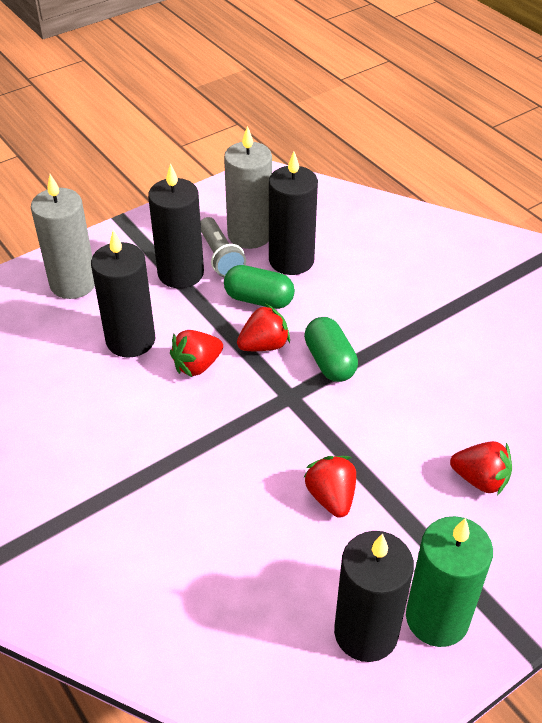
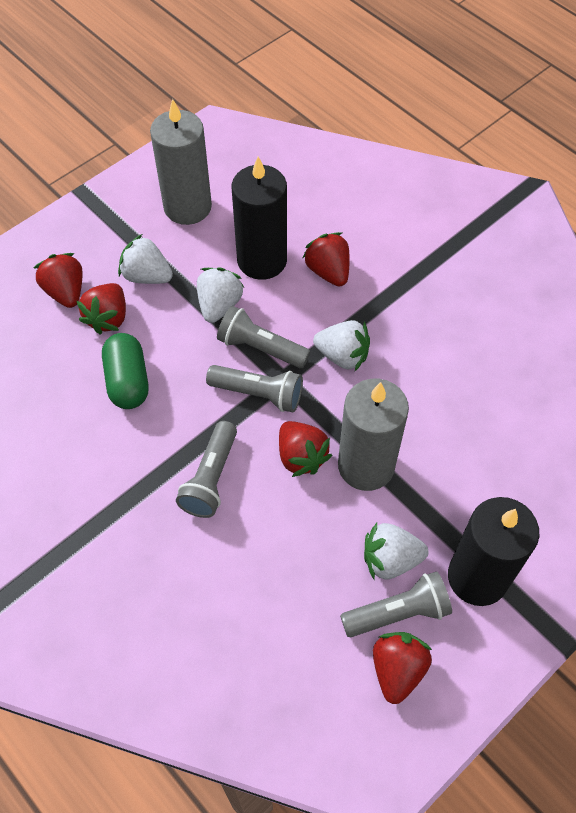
black candle: 4 -> 2
green candle: 1 -> 0
green capsule: 2 -> 1
grey flashlight: 1 -> 4
red strawberry: 4 -> 5
white strawberry: 0 -> 4

